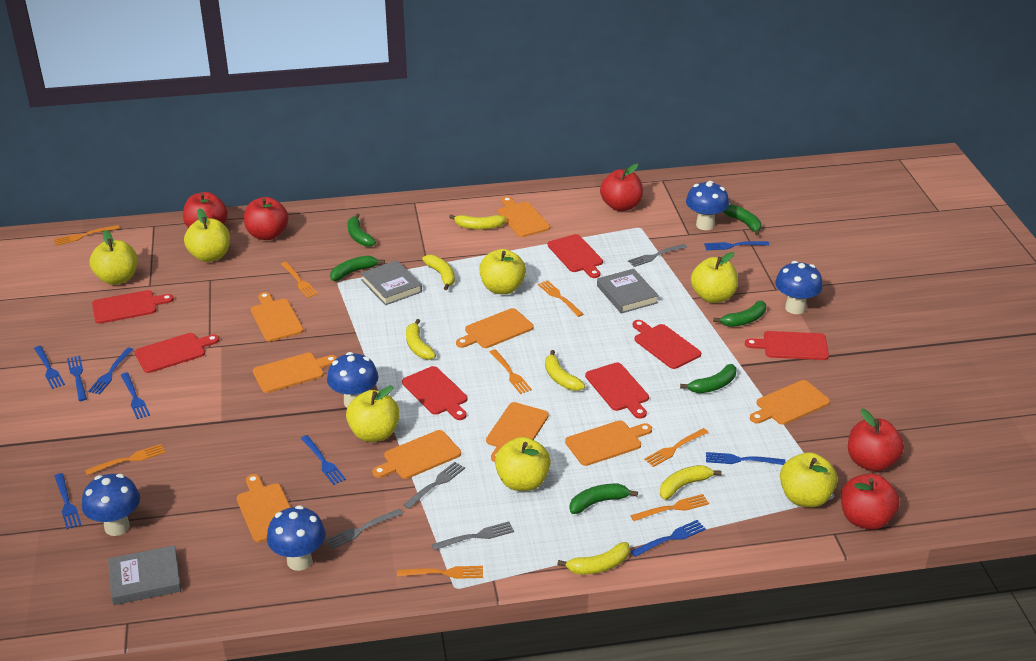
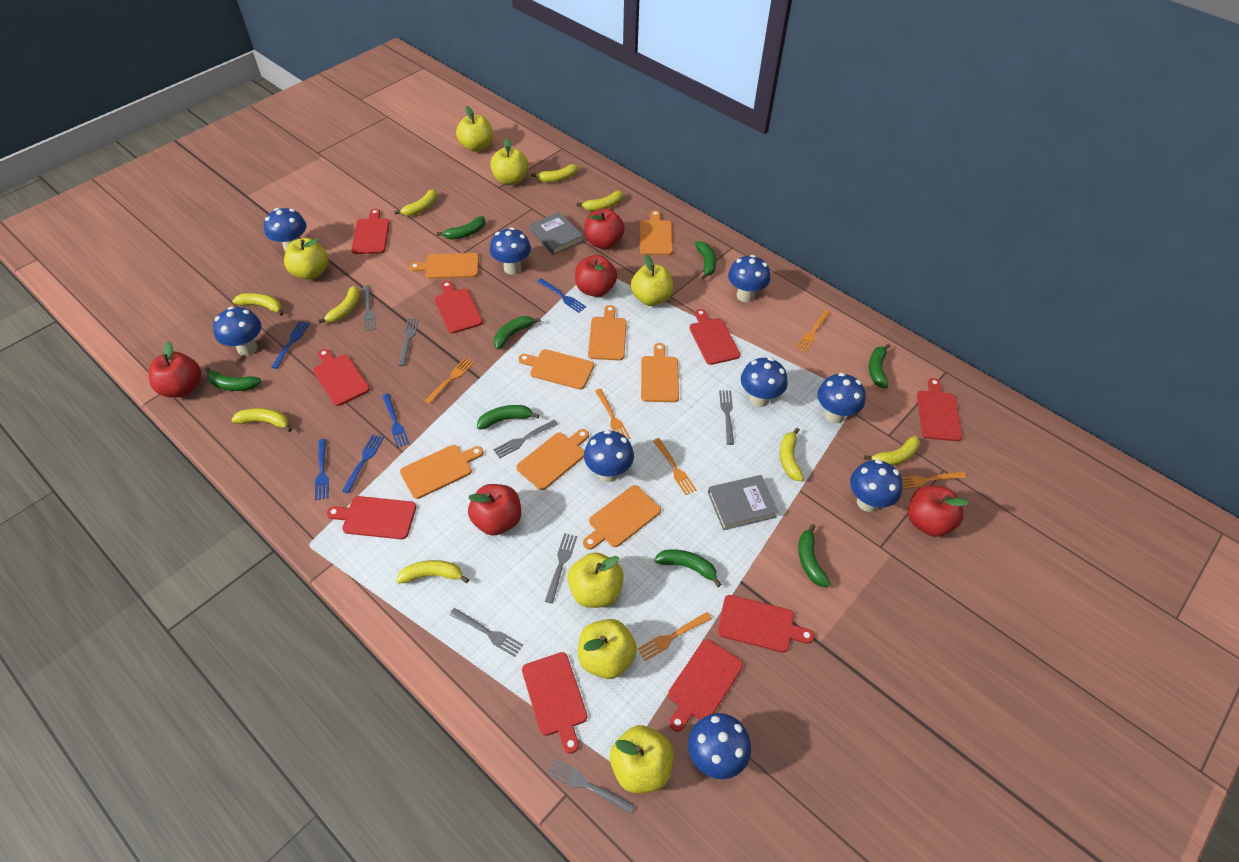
blue fork: 9 -> 5
blue mushroom: 5 -> 9
green banana: 6 -> 8
grey book: 3 -> 2
grey fork: 4 -> 7
orange cutting board: 9 -> 8
orange fork: 8 -> 6
red cutting board: 7 -> 9
yellow banana: 6 -> 9

